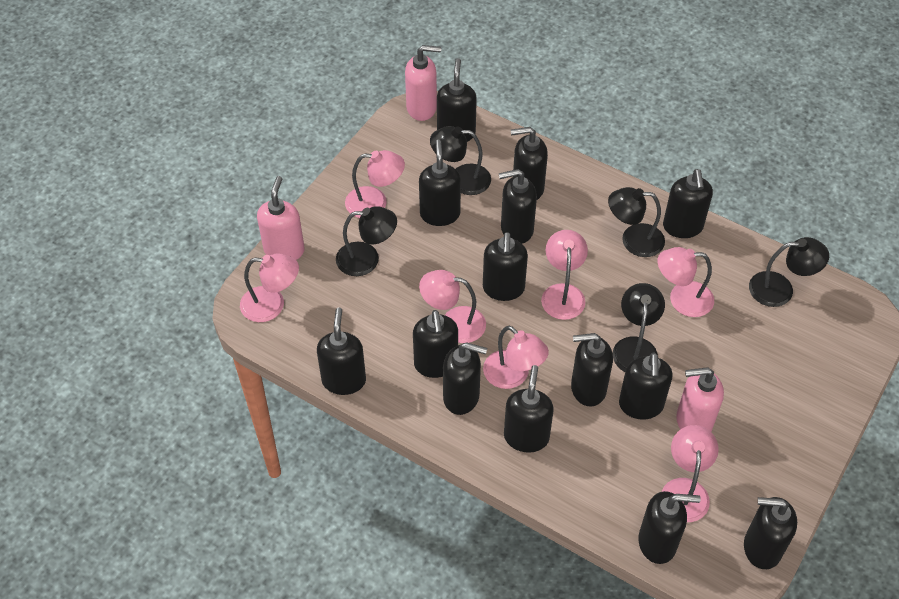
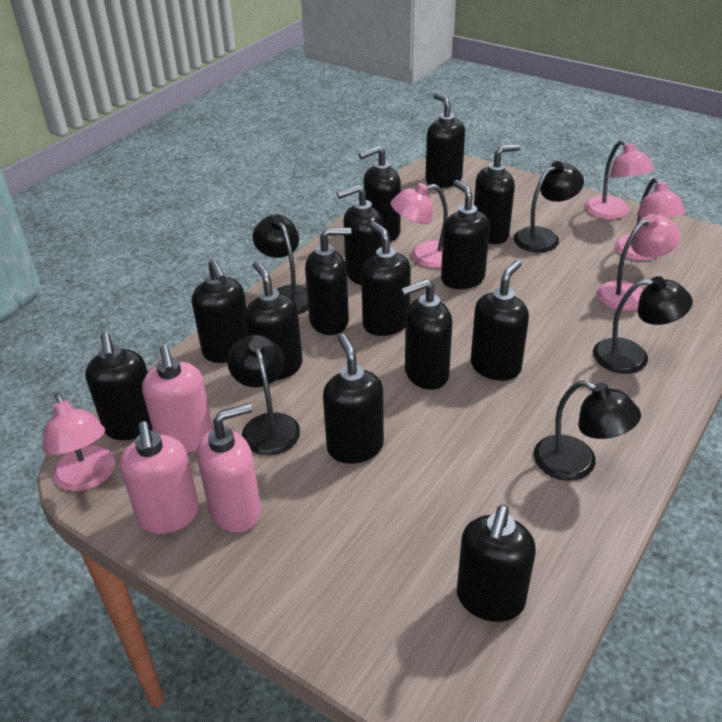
pink lamp: 7 -> 5

